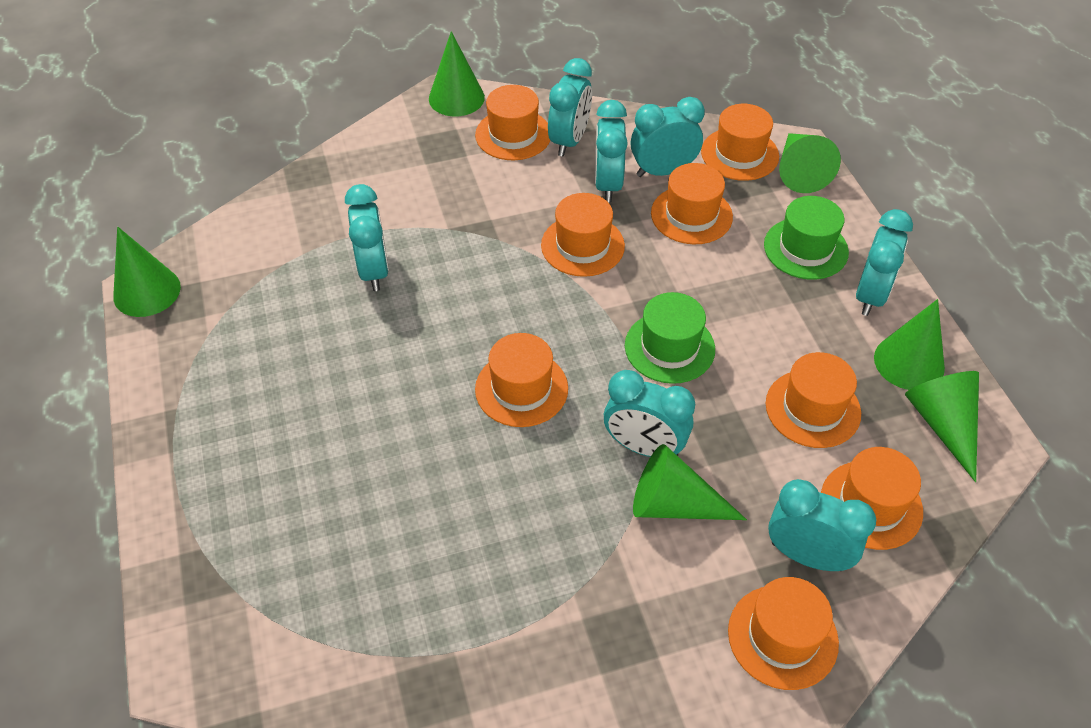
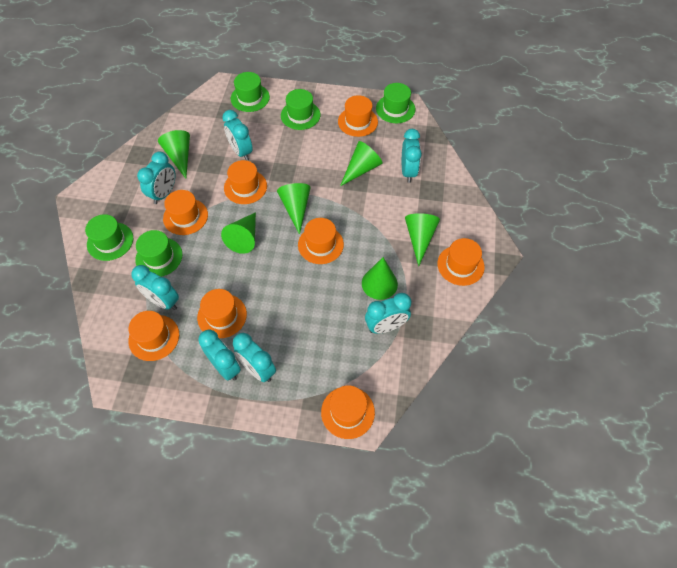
green hat: 2 -> 5

